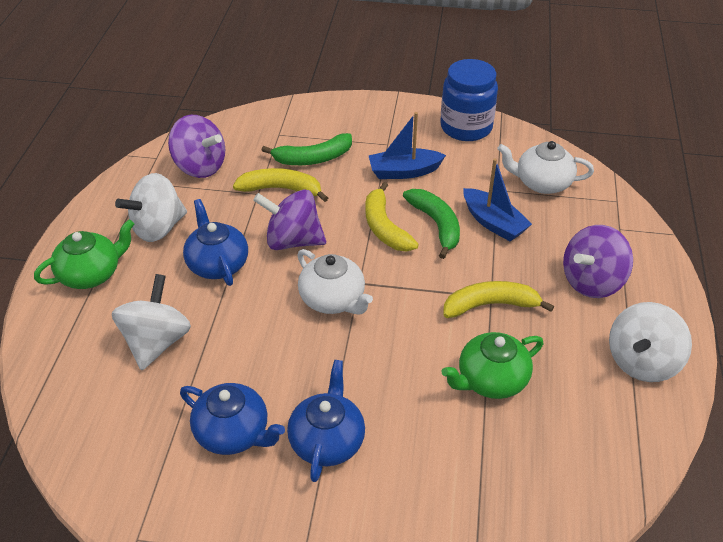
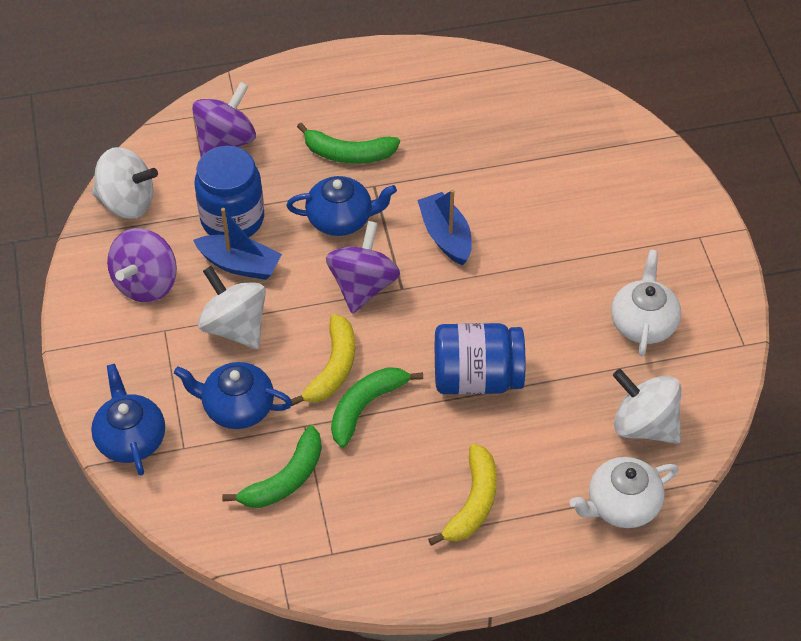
blue jar: 1 -> 2
green banana: 2 -> 3
green teapot: 2 -> 0
yellow banana: 3 -> 2

